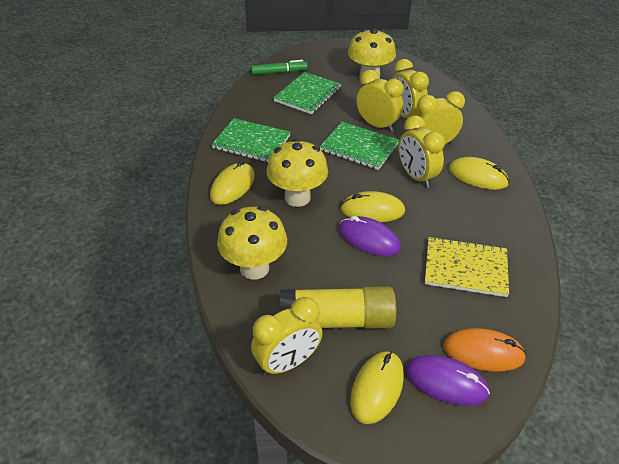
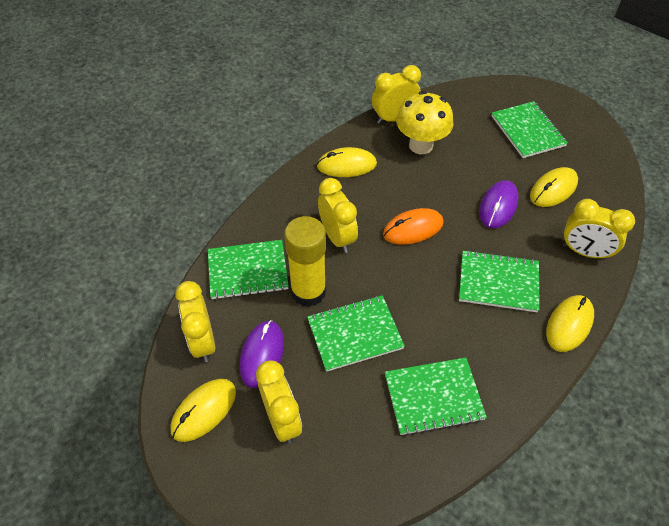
green marker: 1 -> 0
green notebook: 3 -> 5
yellow mushroom: 3 -> 1
yellow notebook: 1 -> 0

